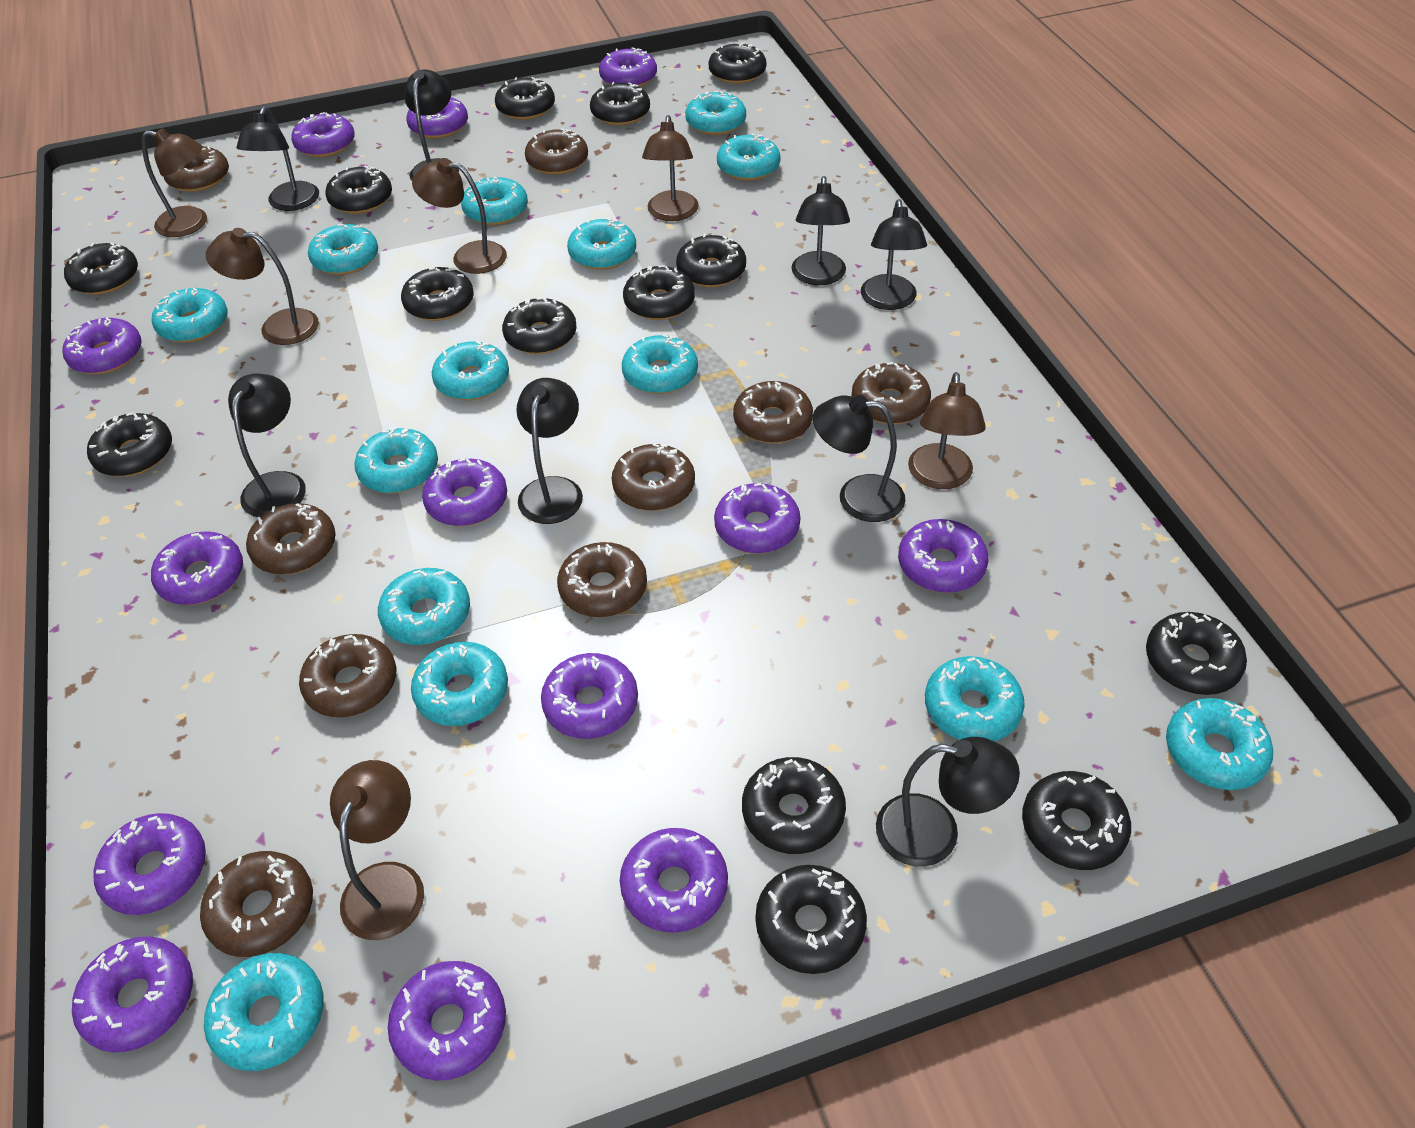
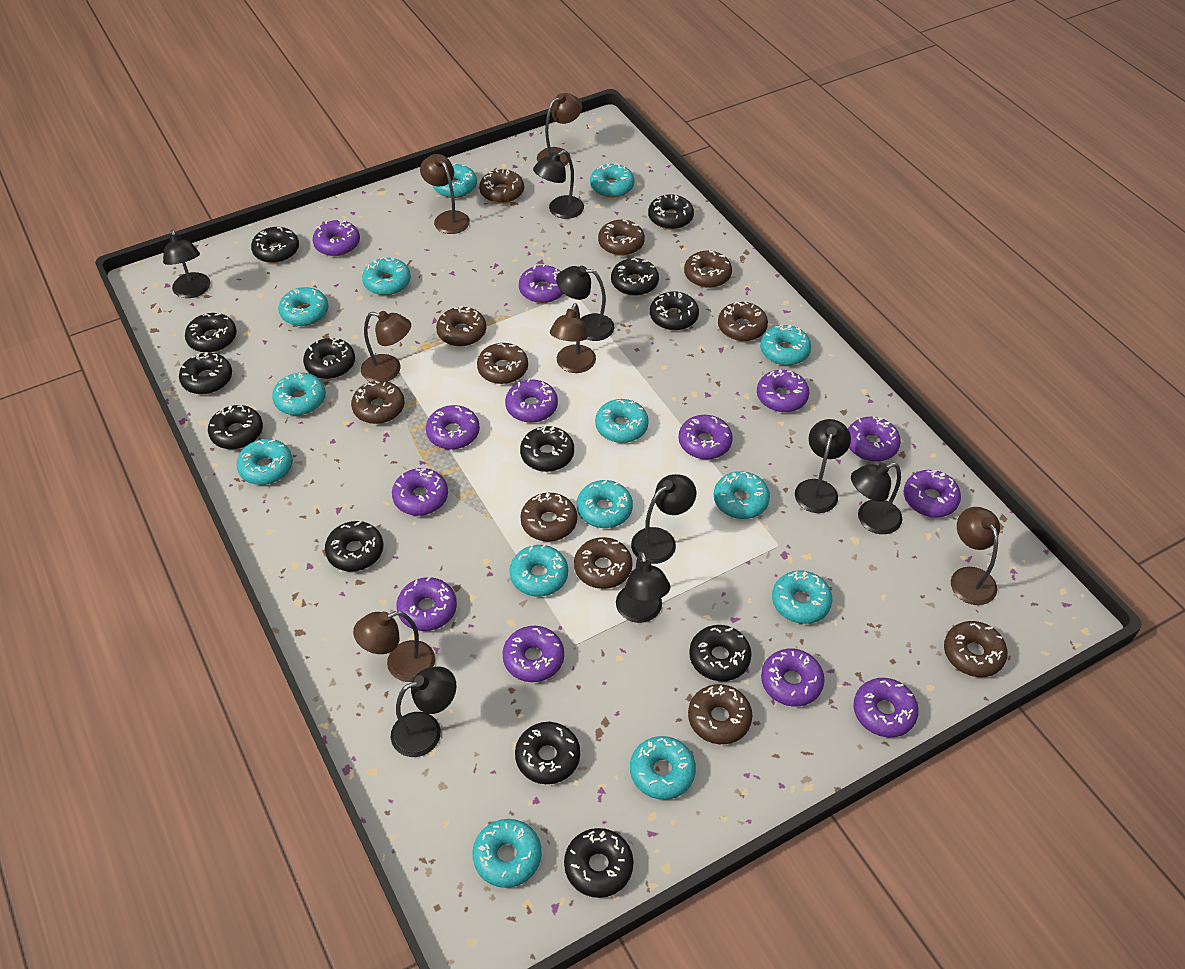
black donut: 14 -> 13
brown donut: 9 -> 11

